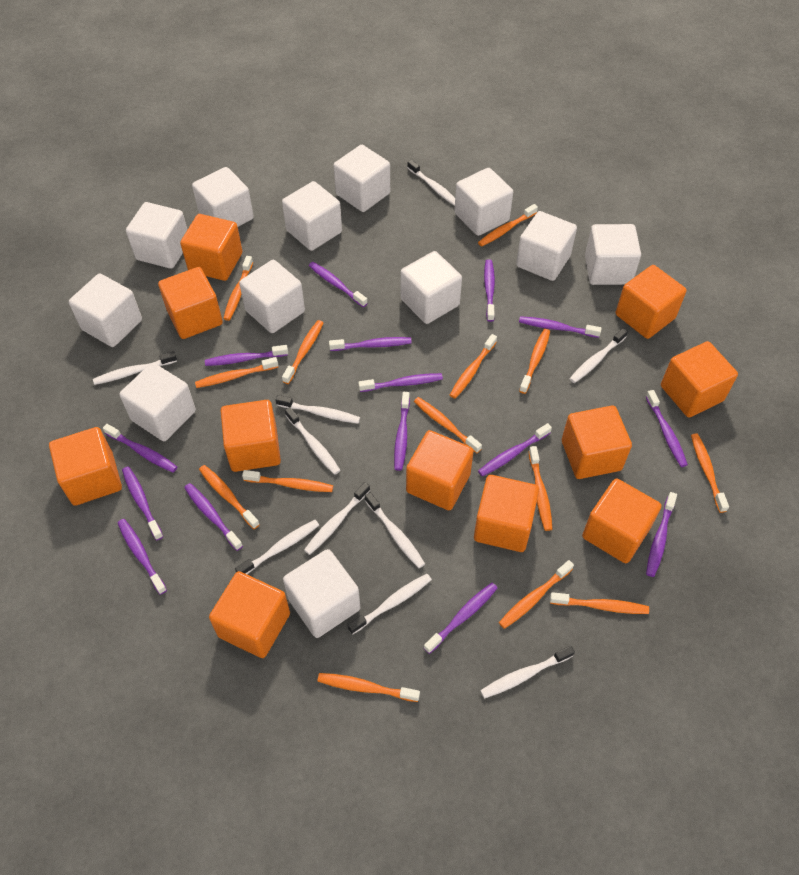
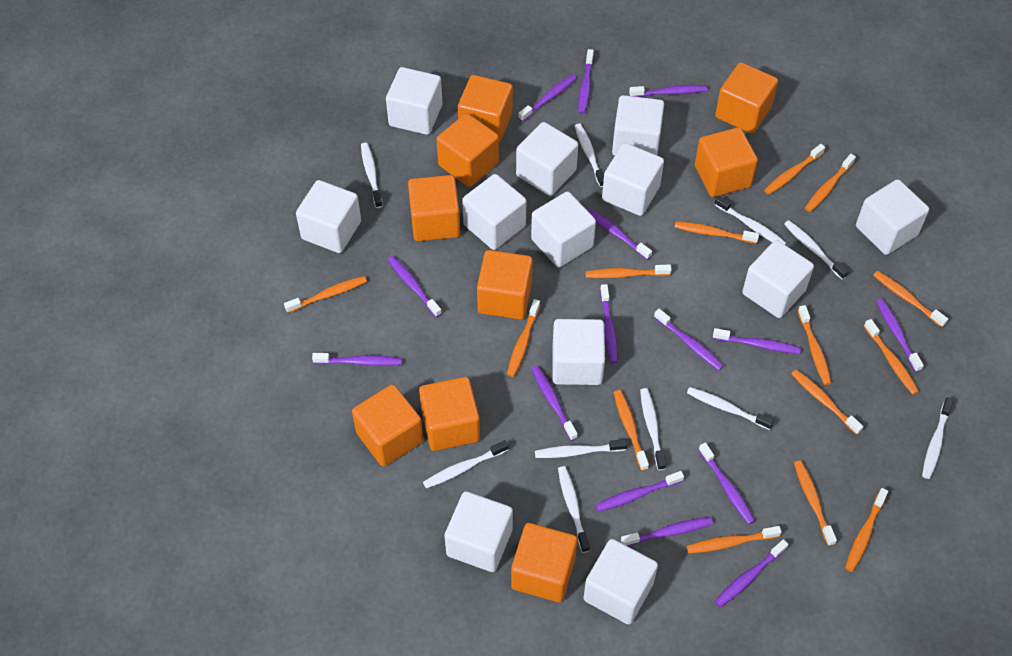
orange cube: 11 -> 9

